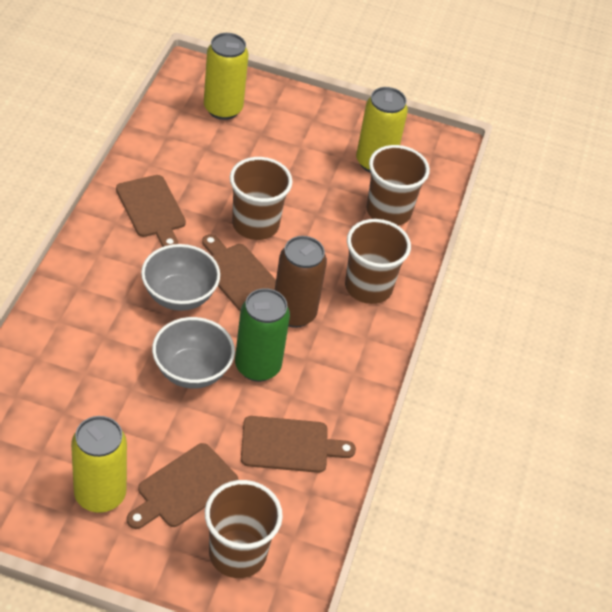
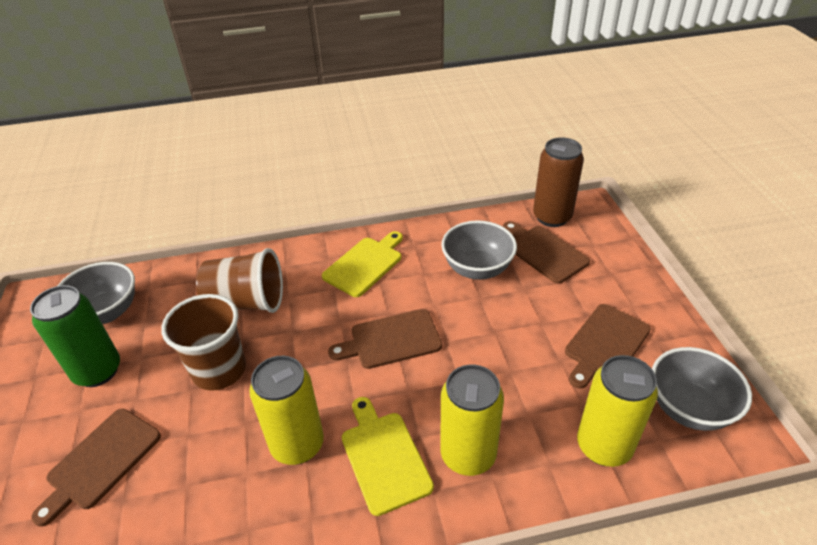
brown cup: 4 -> 2
grey bowl: 2 -> 3
yellow cutting board: 0 -> 2

